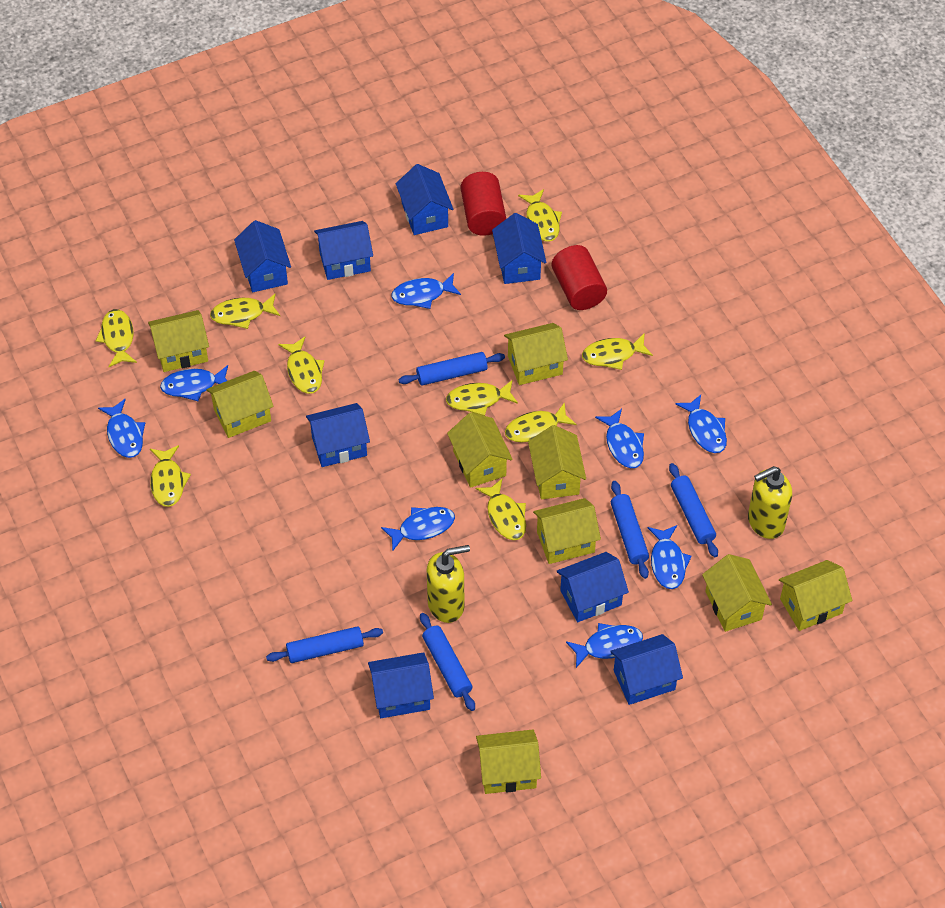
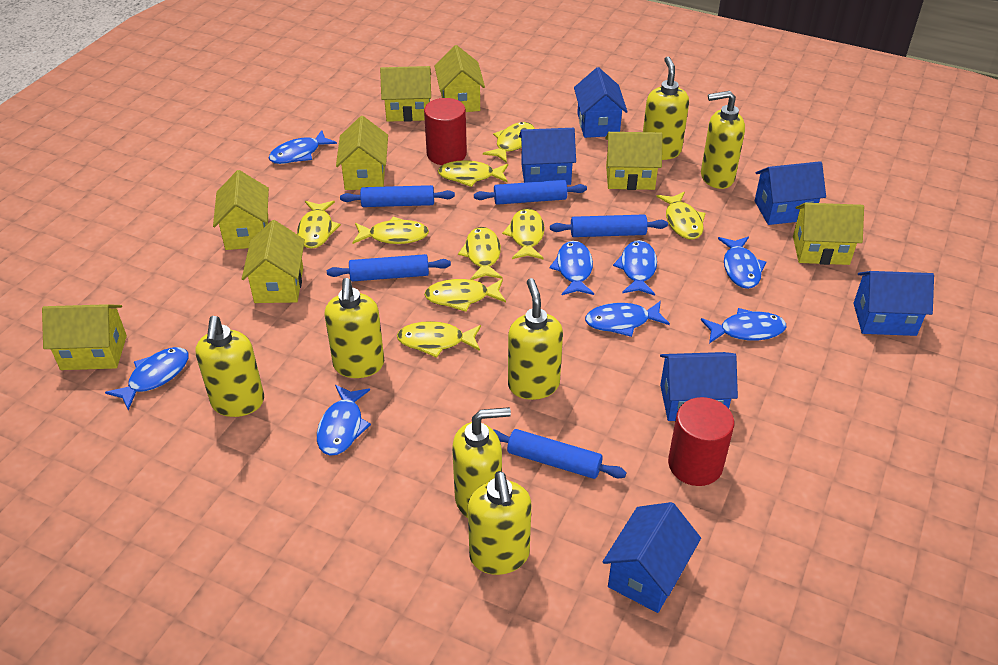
blue house: 8 -> 6
yellow house: 9 -> 8
yellow soap dispenser: 2 -> 7

